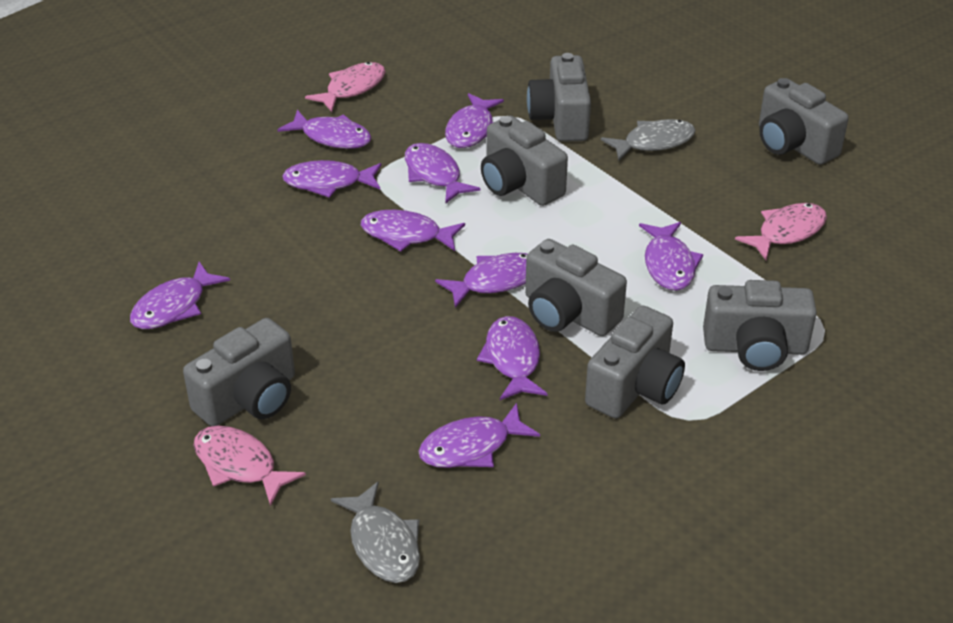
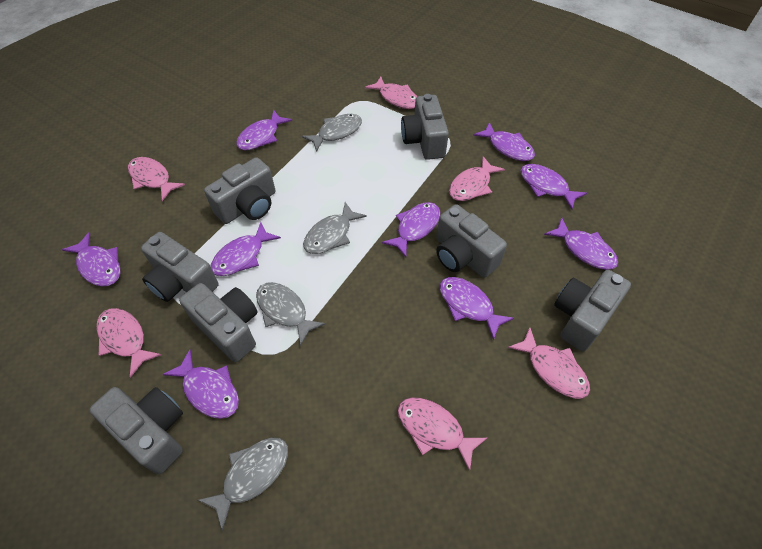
grey fish: 2 -> 4
pink fish: 3 -> 6
purple fish: 10 -> 9

